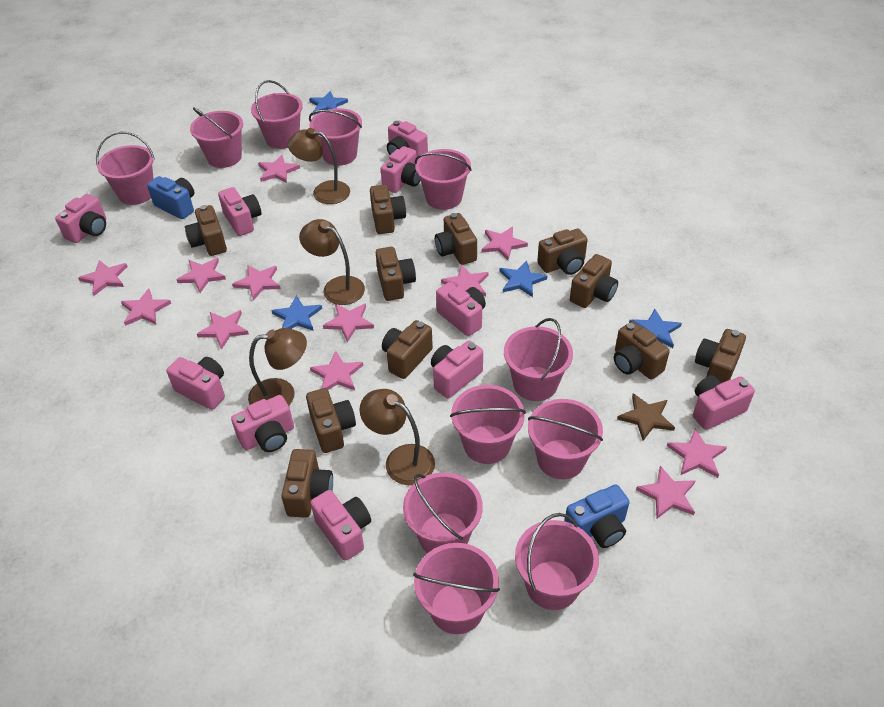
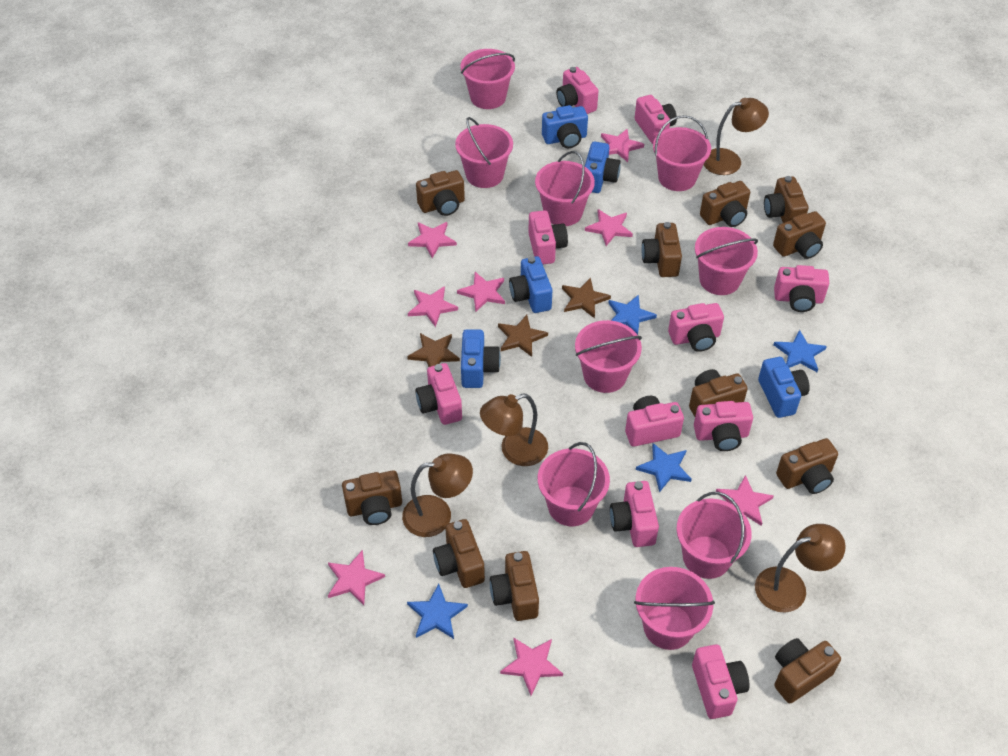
blue camera: 2 -> 5
brown star: 1 -> 3
pink bucket: 11 -> 9
pink star: 12 -> 8

